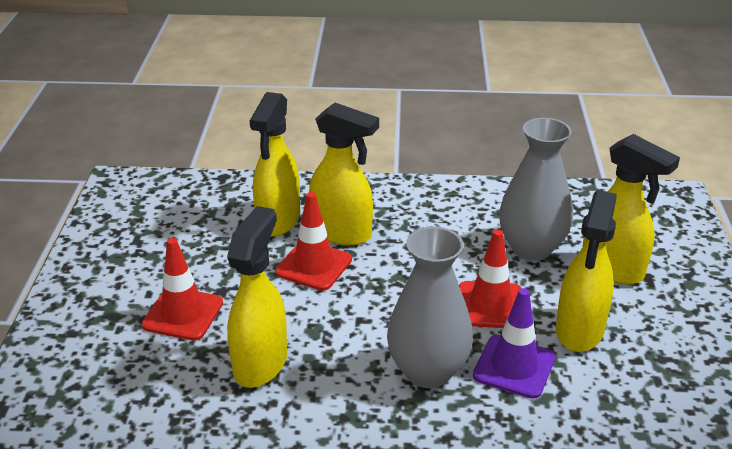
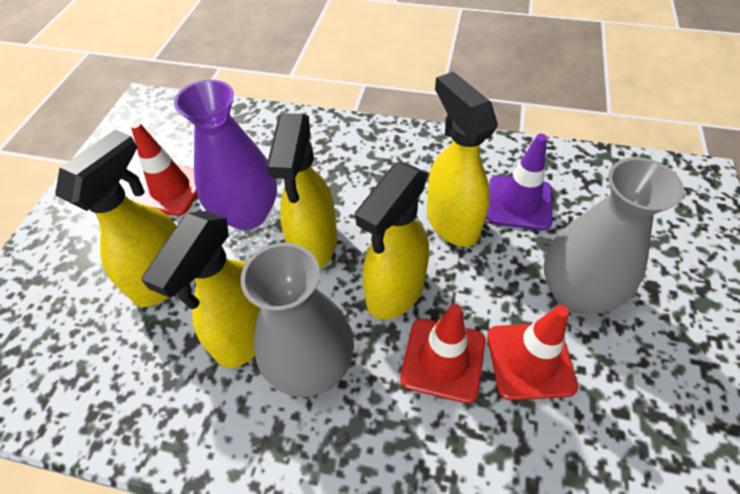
purple vase: 0 -> 1

